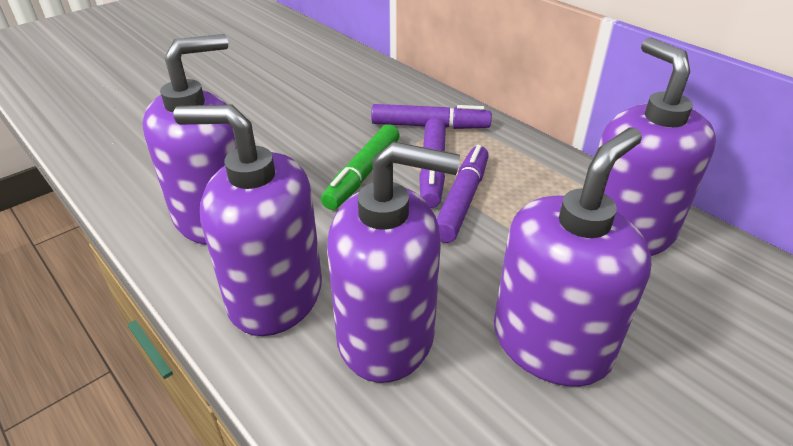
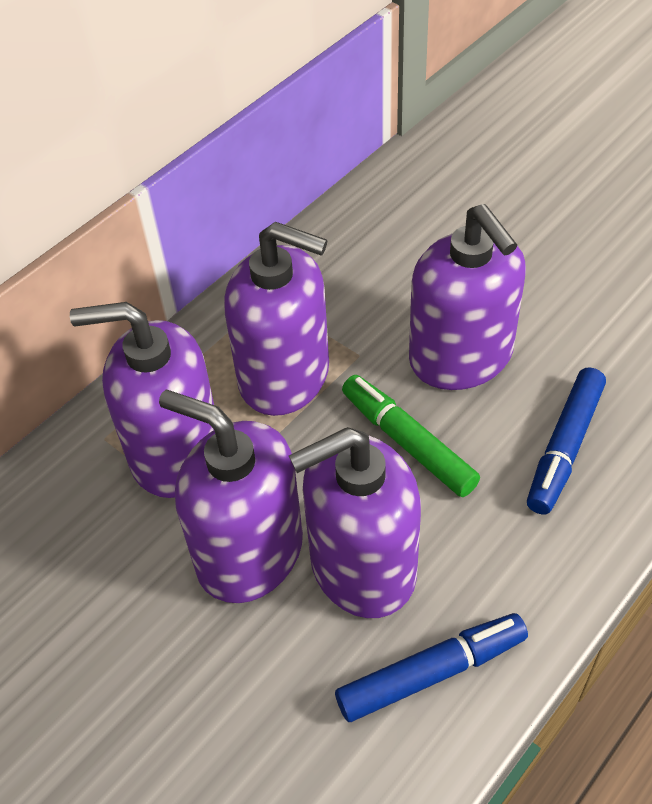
blue marker: 0 -> 2
purple marker: 3 -> 0

